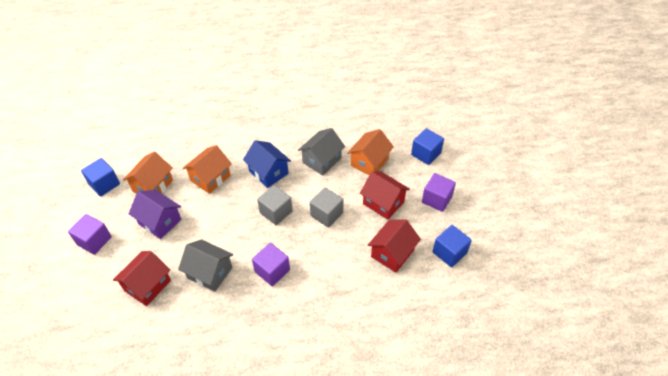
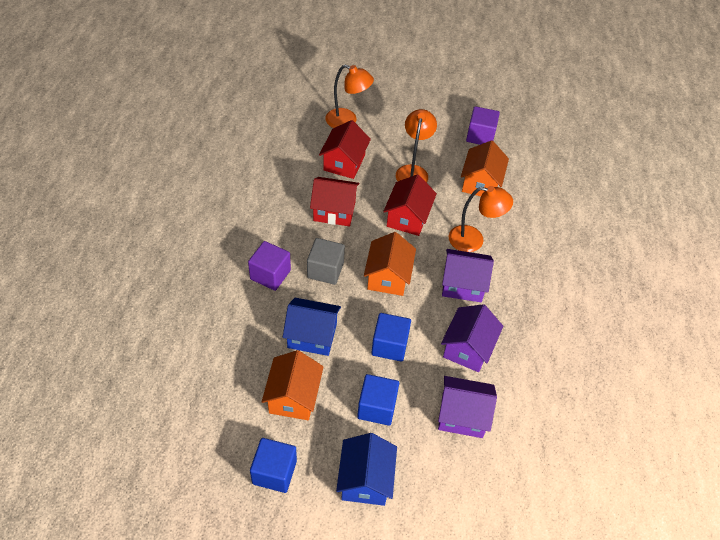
blue house: 1 -> 2
grey cube: 2 -> 1
grey house: 2 -> 0
orange lamp: 0 -> 3
purple cube: 3 -> 2
purple house: 1 -> 3

